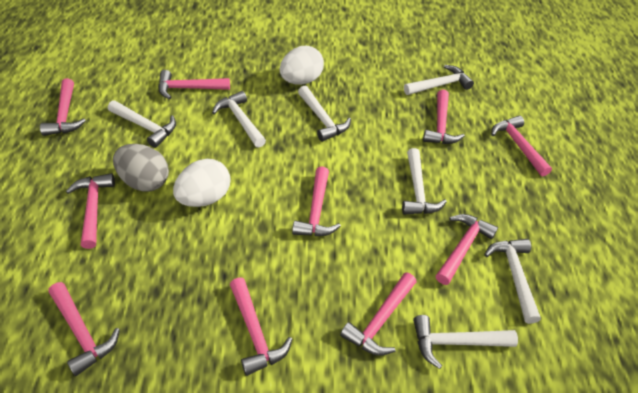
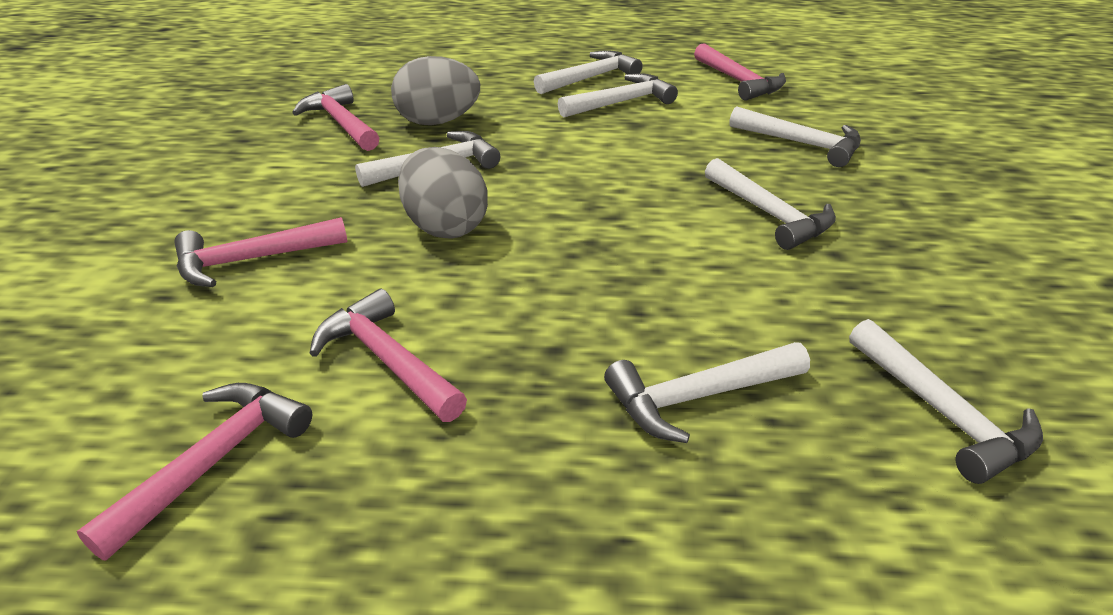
grey egg: 1 -> 2
pink hammer: 10 -> 5
white egg: 2 -> 0

